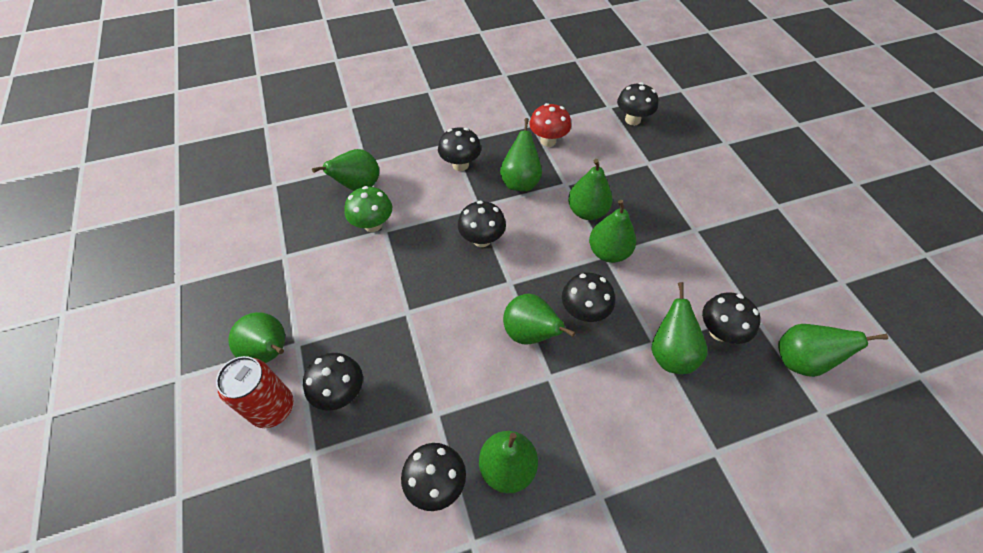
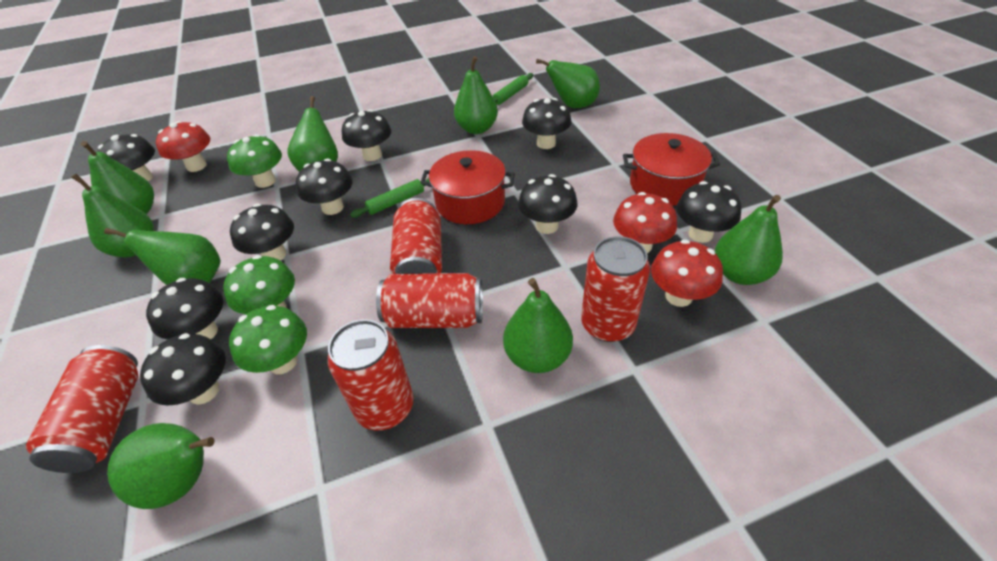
black mushroom: 7 -> 9
green mushroom: 1 -> 3
green rolling pin: 0 -> 2
red can: 1 -> 5
red mushroom: 1 -> 3
red pot: 0 -> 2

